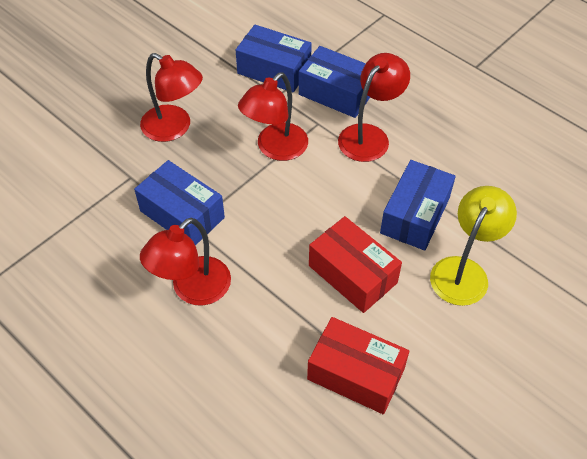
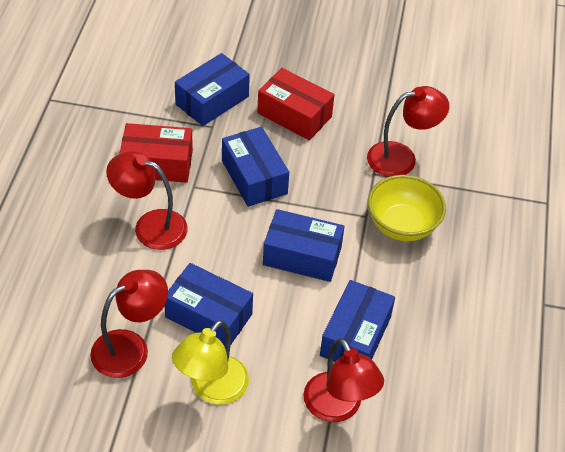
blue box: 4 -> 5
yellow bowl: 0 -> 1

